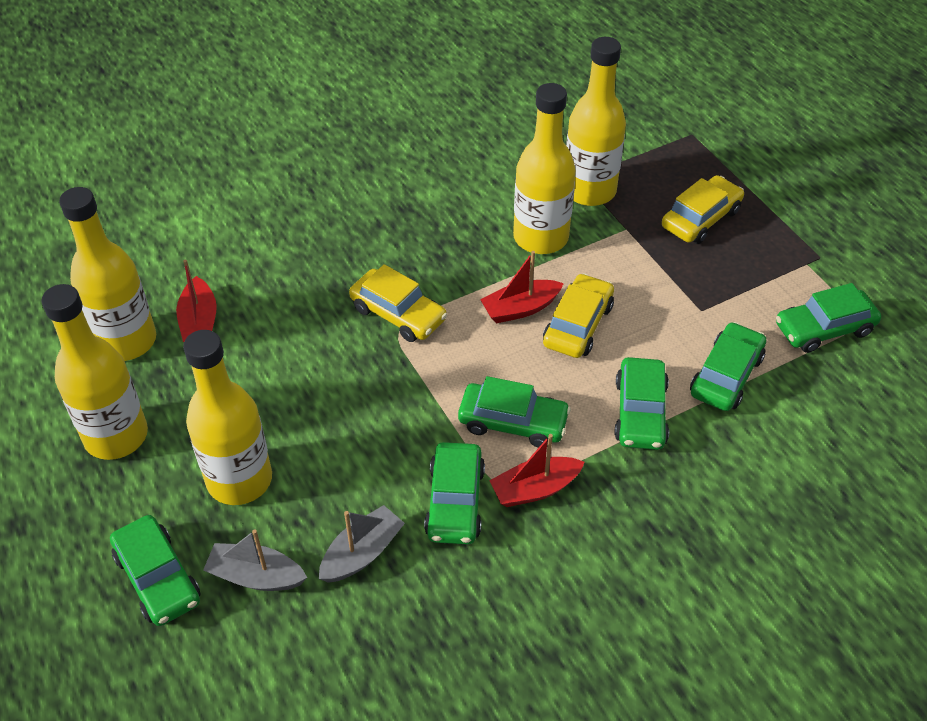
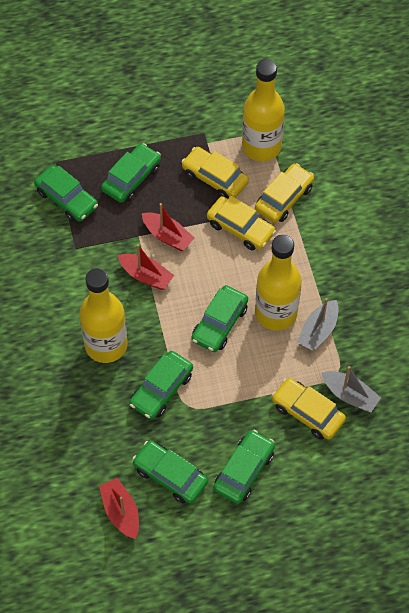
yellow bottle: 5 -> 3
yellow car: 3 -> 4

